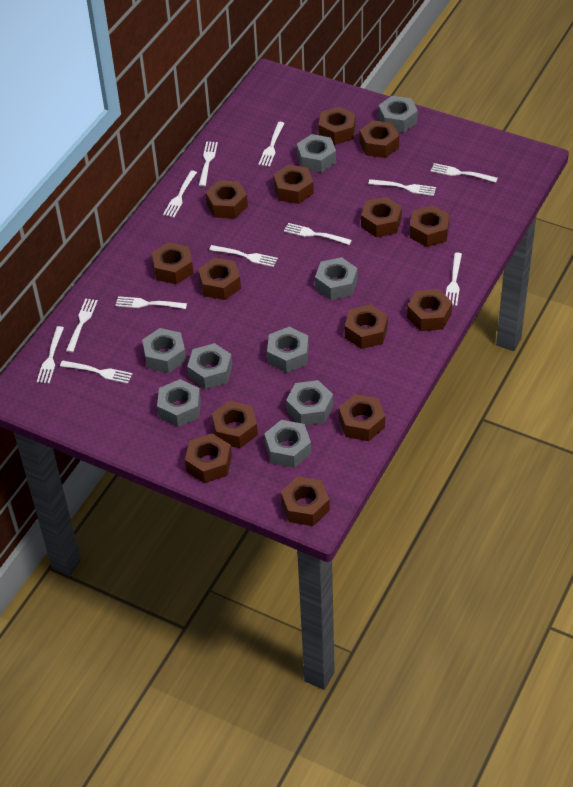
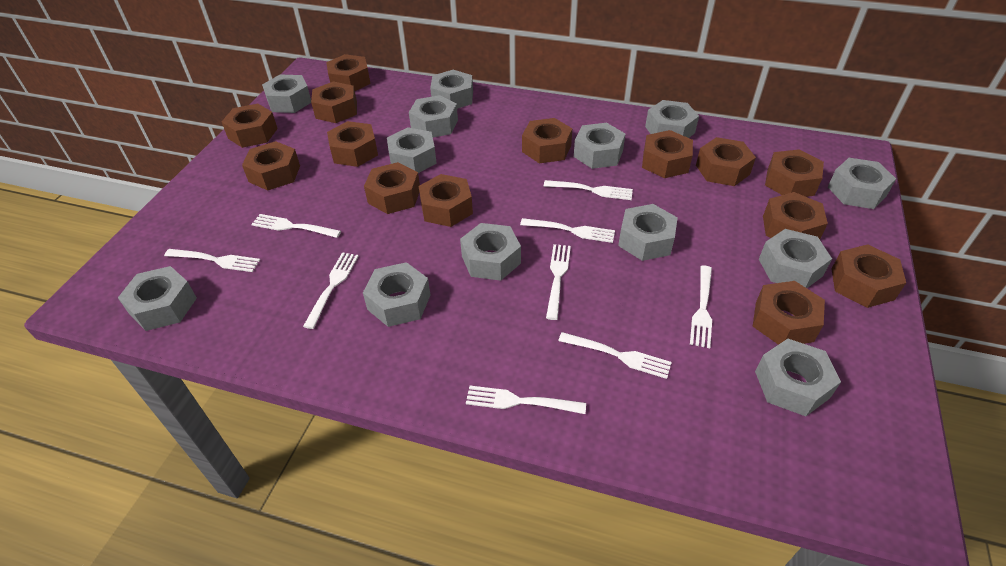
grey nut: 9 -> 13
white fork: 12 -> 9

